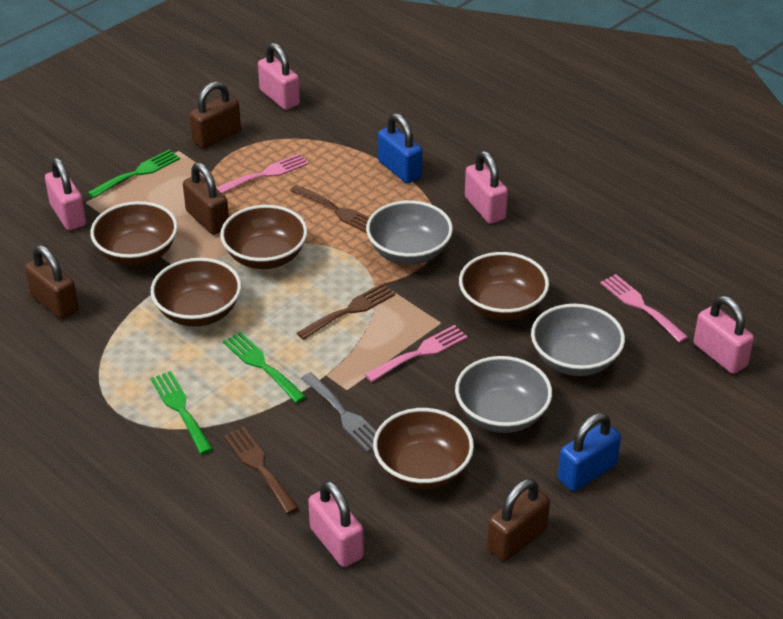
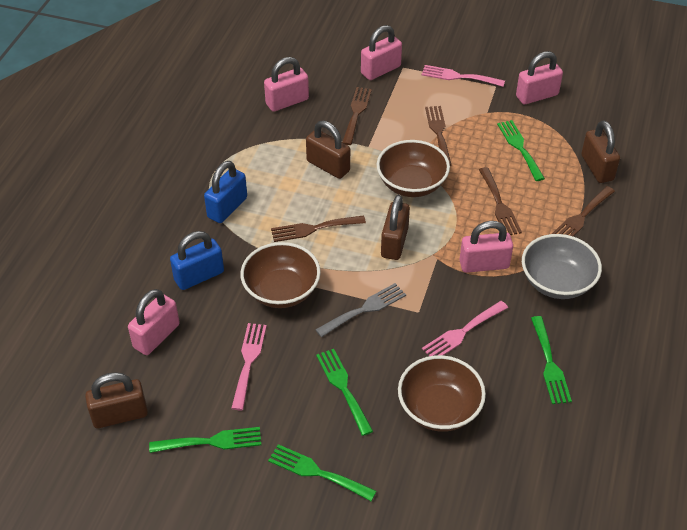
brown bowl: 5 -> 3
brown fork: 3 -> 5
green fork: 3 -> 5
grey bowl: 3 -> 1

